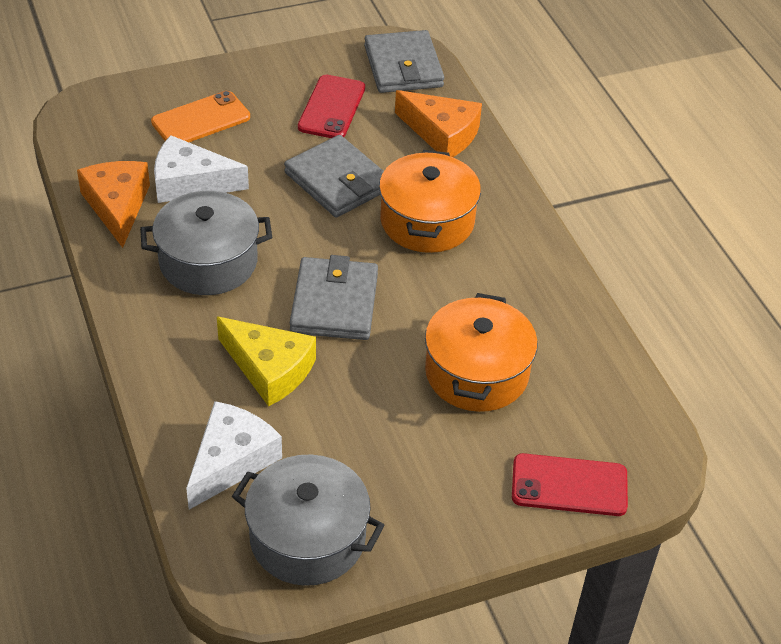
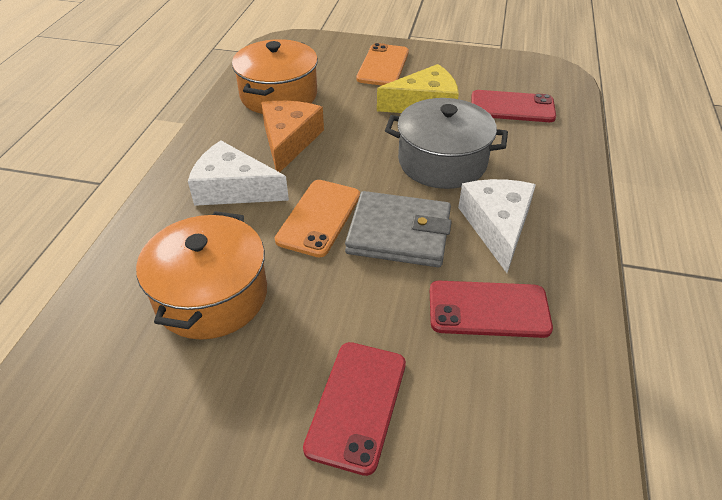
grey pot: 2 -> 1
grey wallet: 3 -> 1
orange cheese: 2 -> 1
orange phone: 1 -> 2
red phone: 2 -> 3

